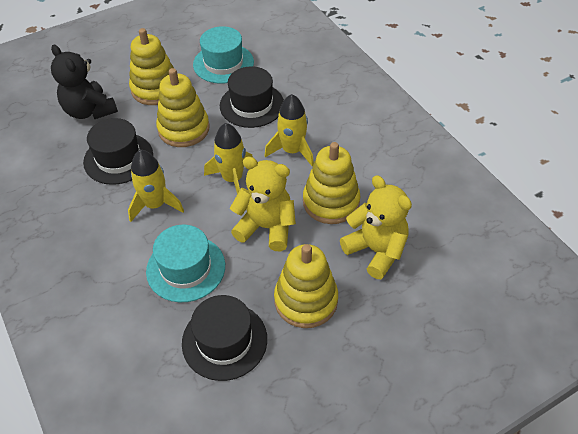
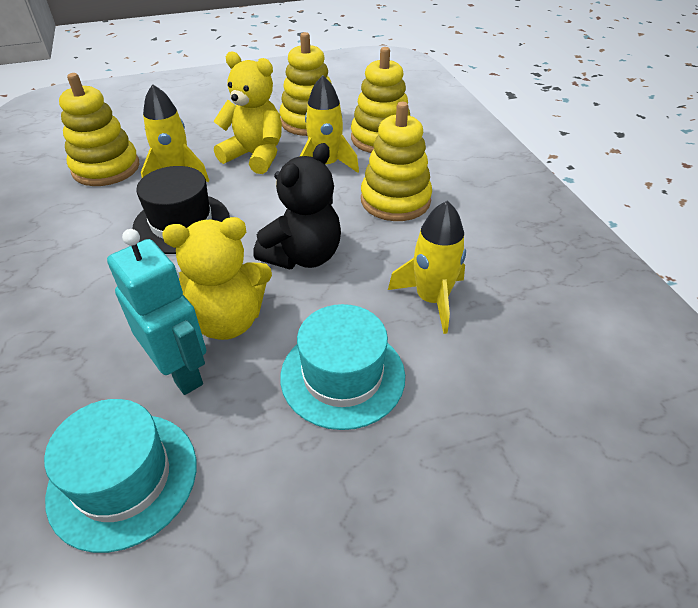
black hat: 3 -> 1
turquoise robot: 0 -> 1

